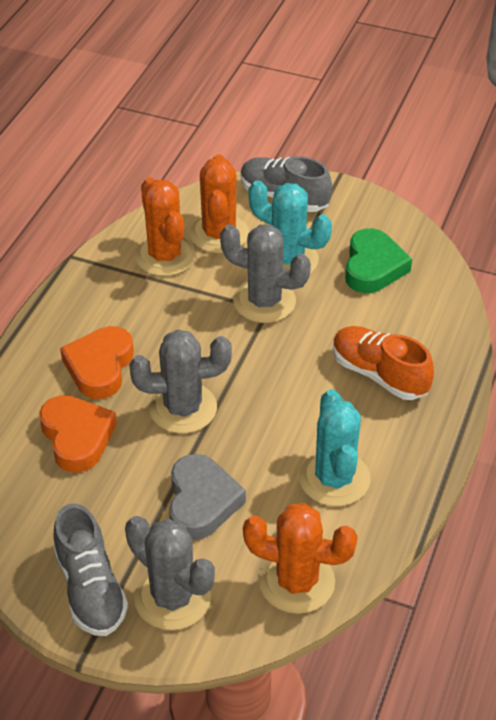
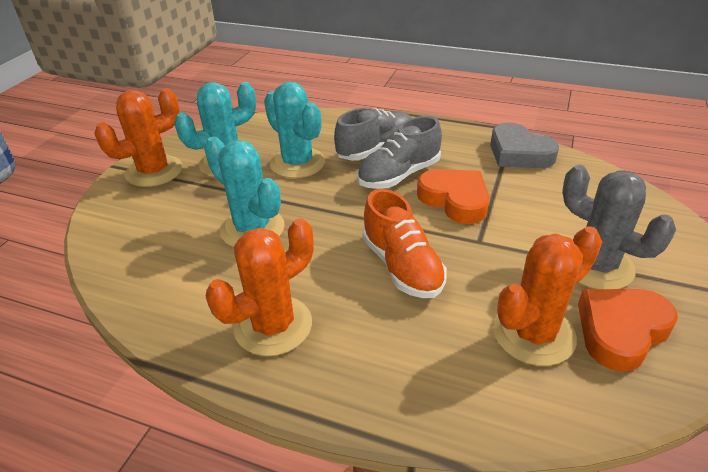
green heart: 1 -> 0
grey cactus: 3 -> 1
turquoise cactus: 2 -> 3

